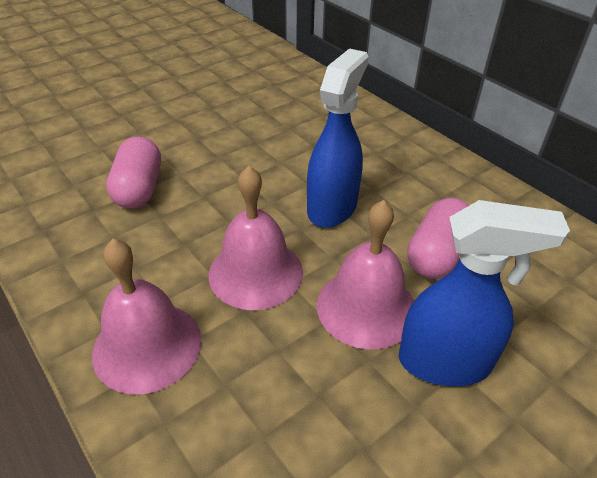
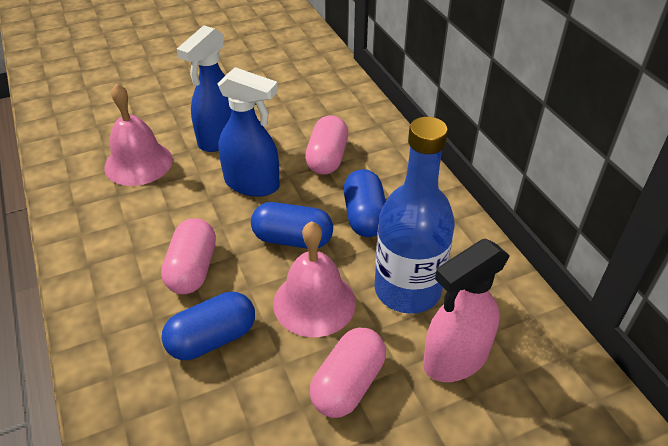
blue bottle: 0 -> 1
blue capsule: 0 -> 3
pink bell: 3 -> 2
pink capsule: 2 -> 3
pink spray bottle: 0 -> 1

